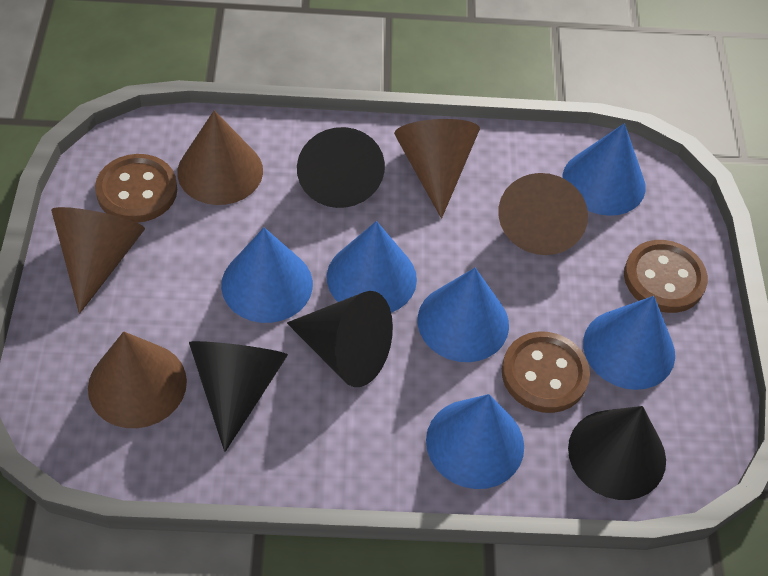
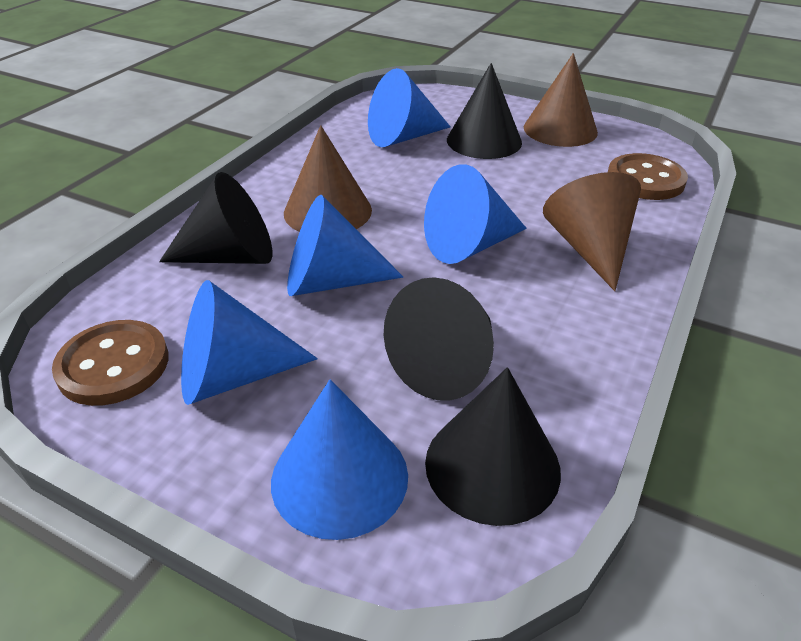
blue cone: 6 -> 5
brown button: 3 -> 2
brown cone: 5 -> 3

